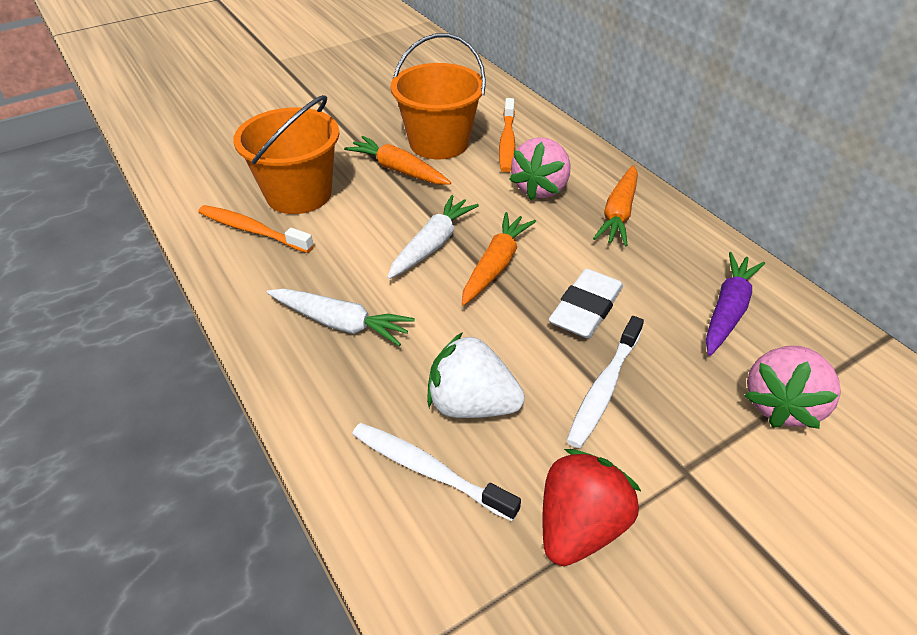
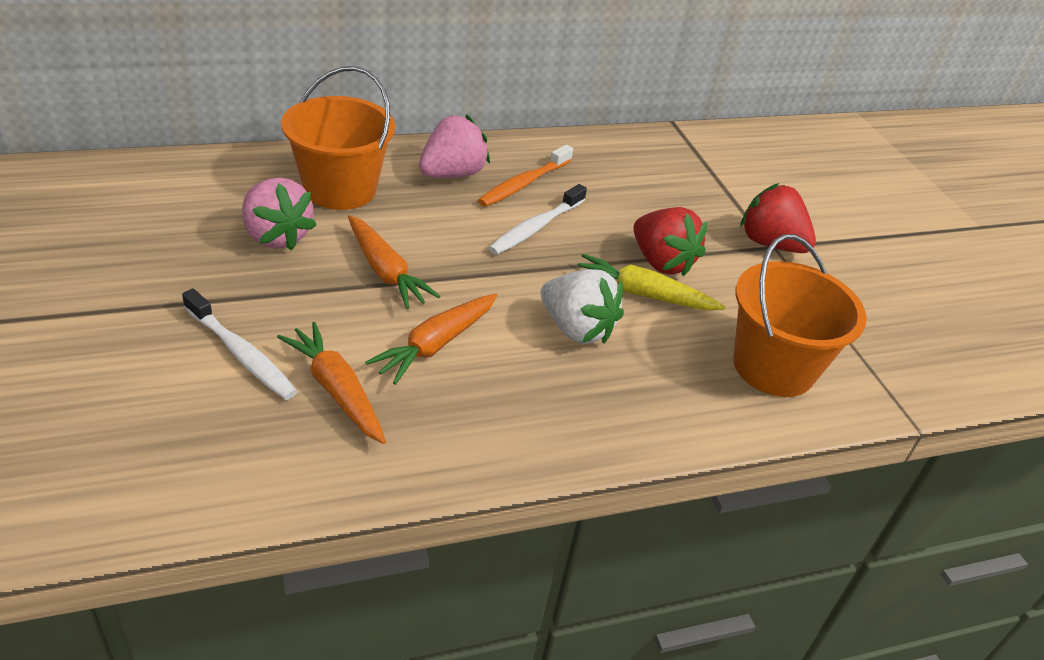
orange toothbrush: 2 -> 1
purple carrot: 1 -> 0
red strawberry: 1 -> 2
white carrot: 2 -> 0
white eraser: 1 -> 0
yellow carrot: 0 -> 1

